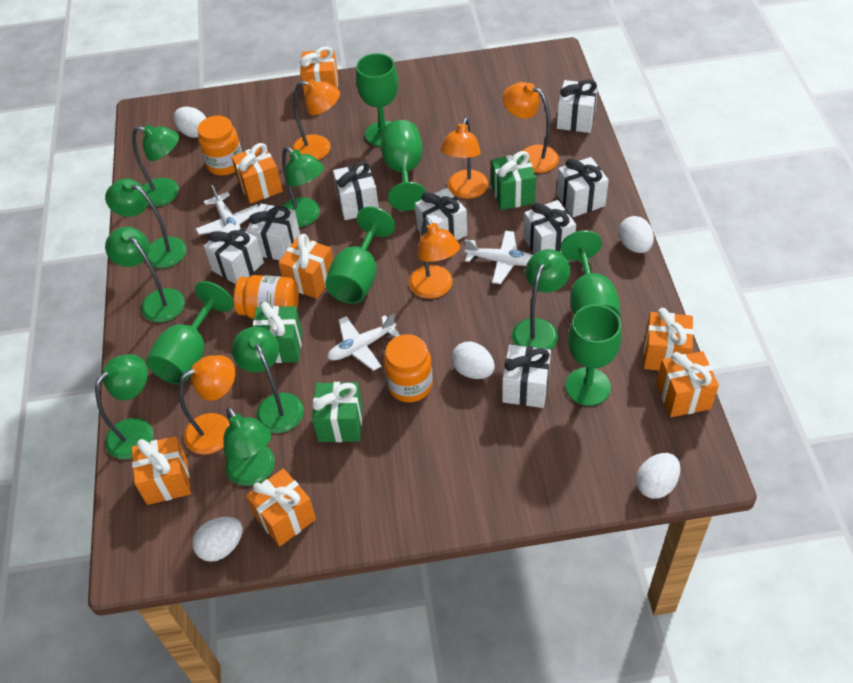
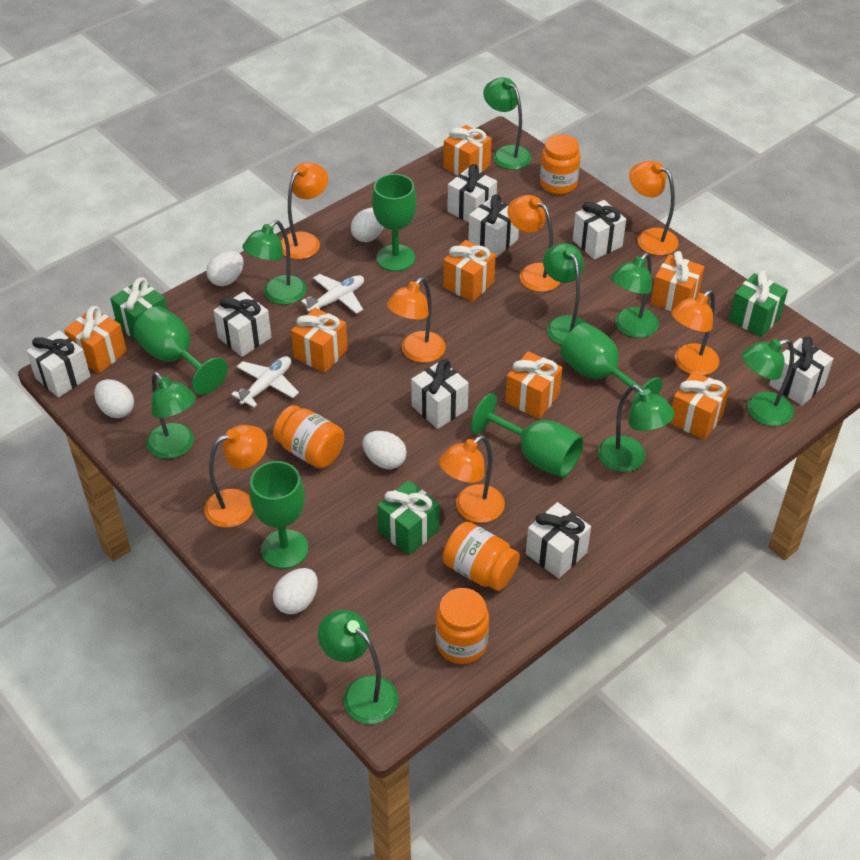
green goblet: 6 -> 5
orange jar: 3 -> 4
orange lamp: 5 -> 7
white plane: 3 -> 2

